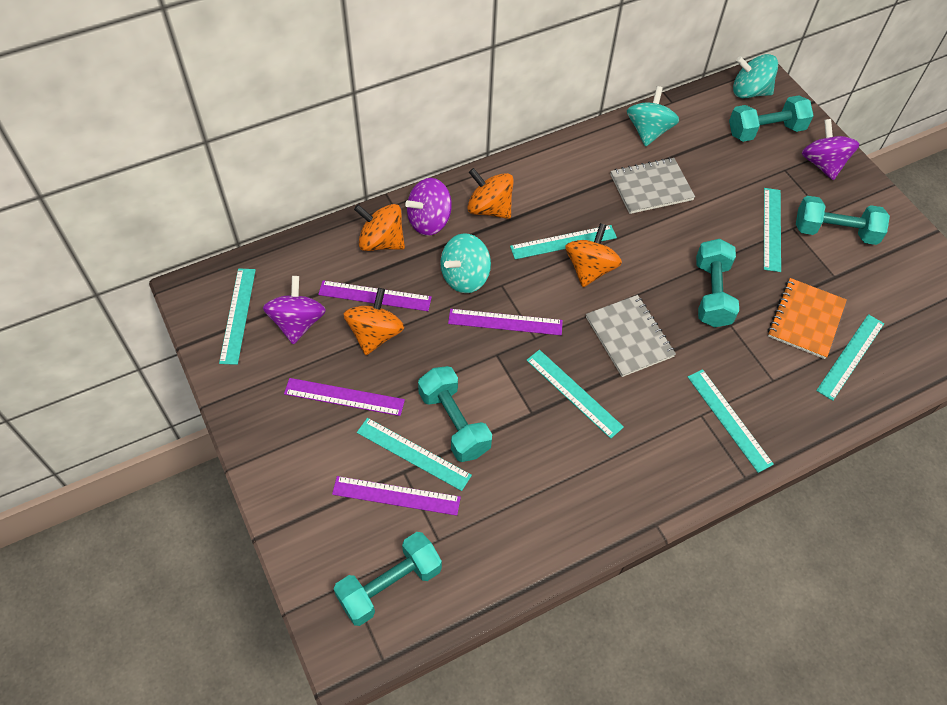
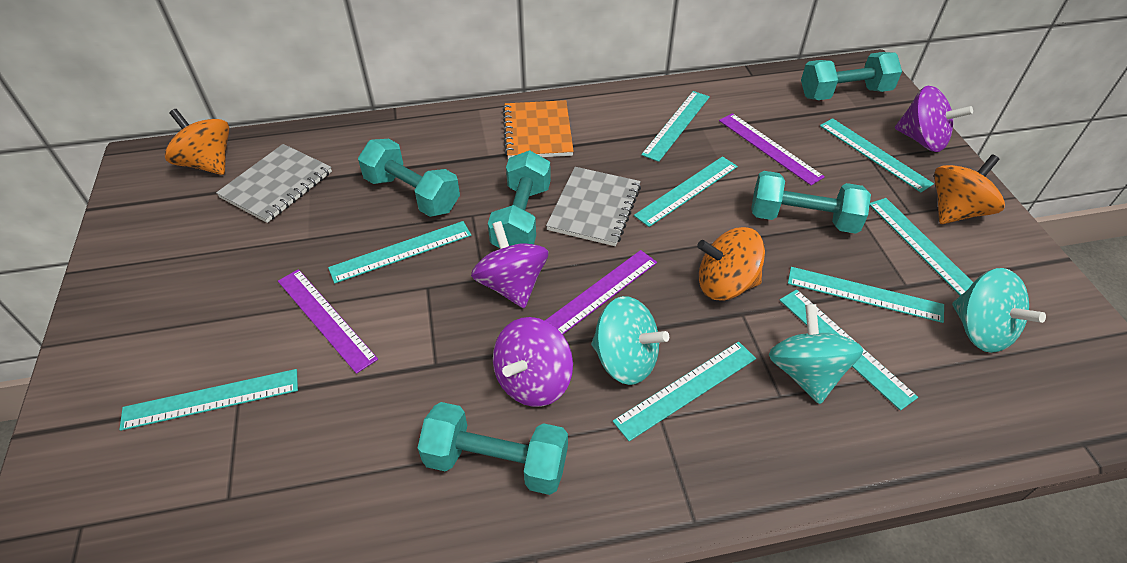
orange spinning top: 4 -> 3
purple ruler: 4 -> 3
turquoise ruler: 7 -> 9

